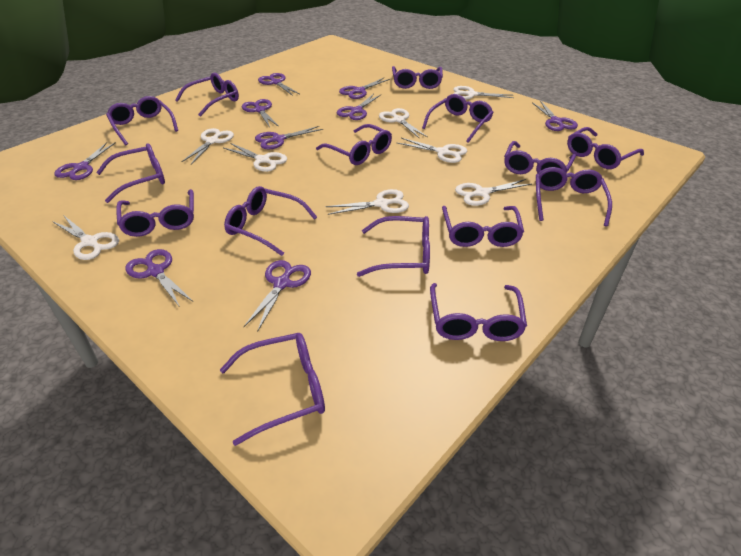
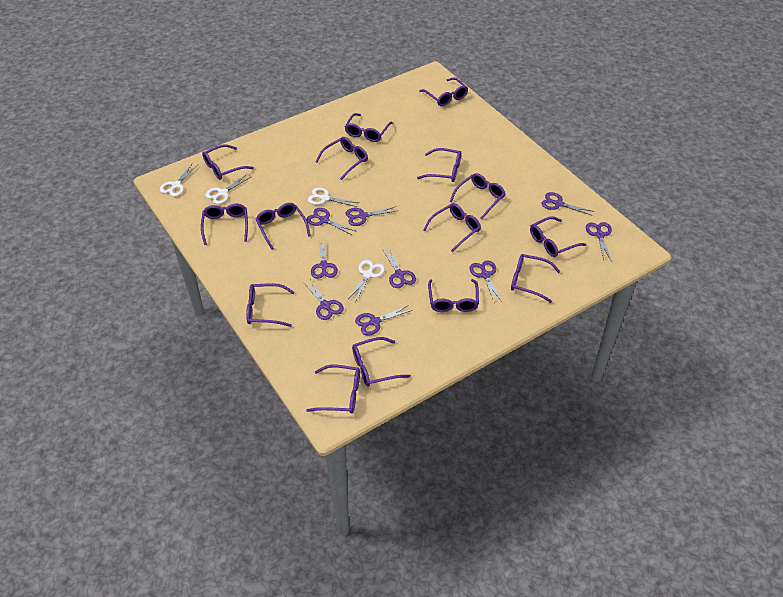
white scissors: 8 -> 4

